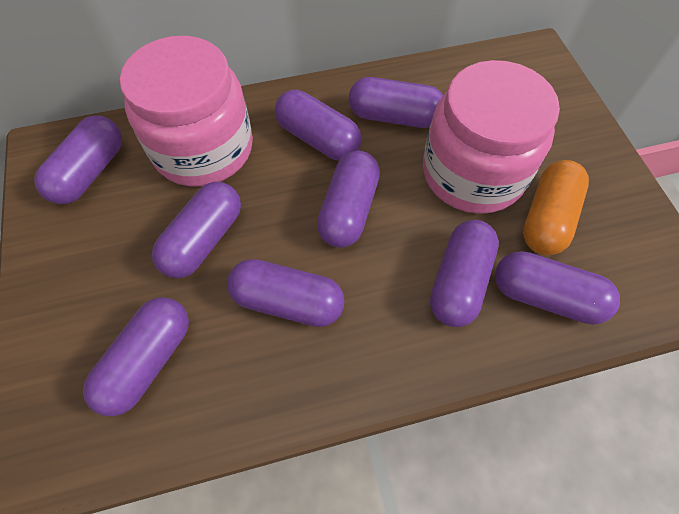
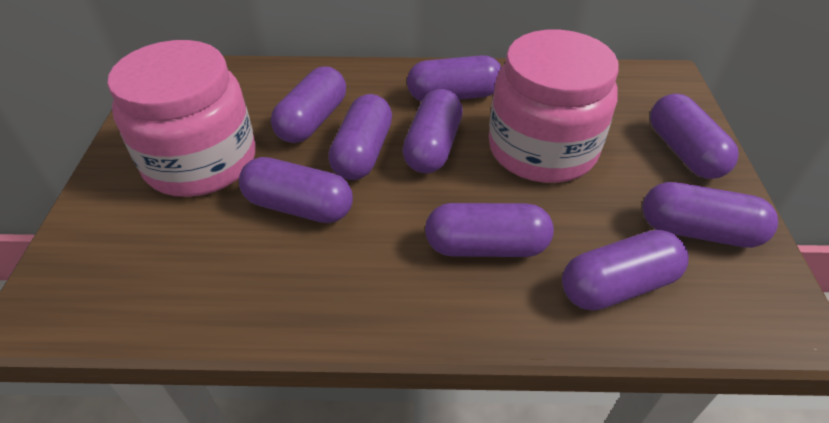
orange capsule: 1 -> 0

